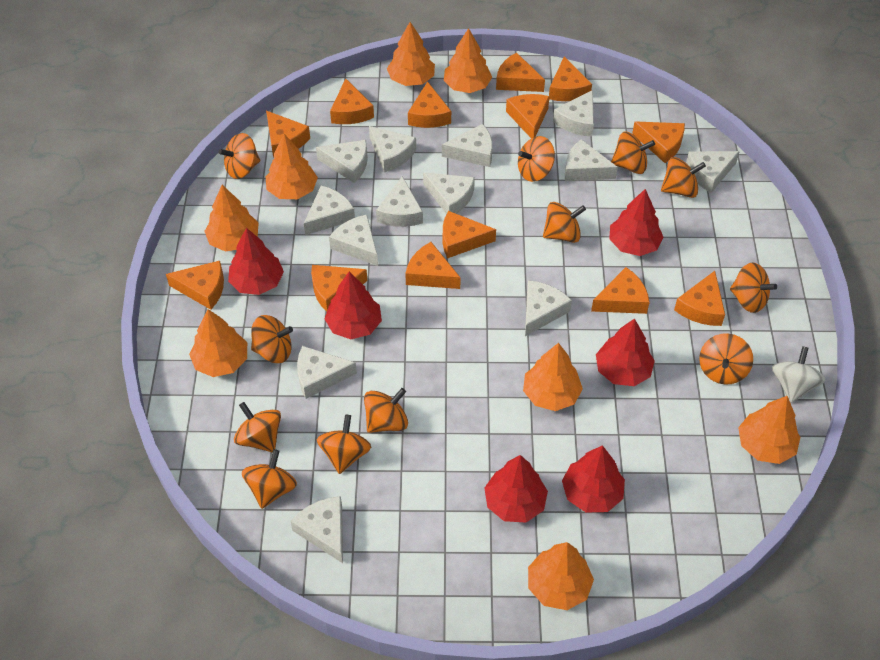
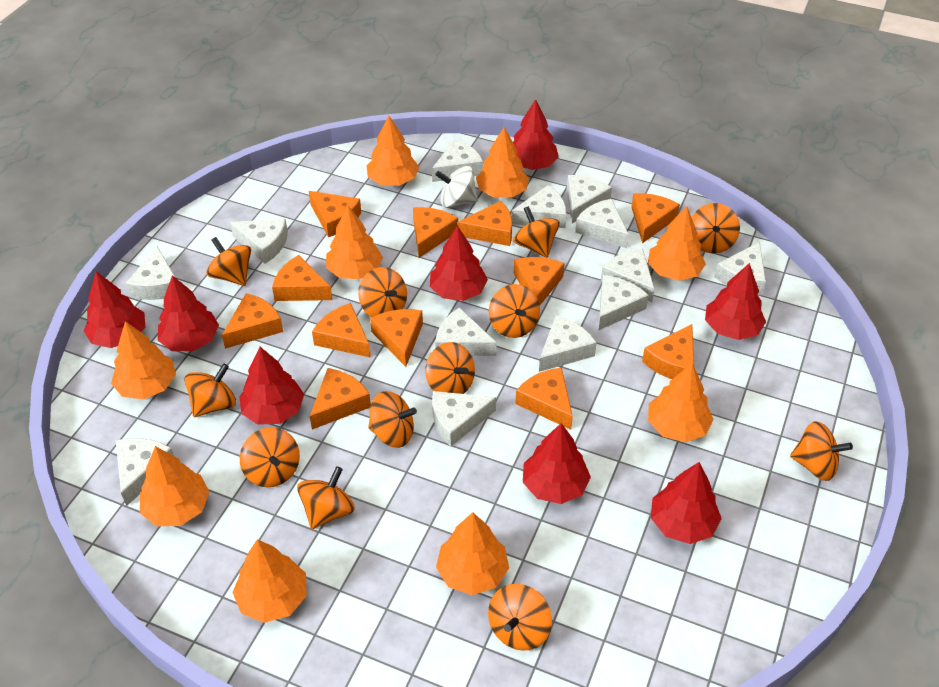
orange cheese: 13 -> 12
orange tree: 8 -> 9
red tree: 6 -> 8

